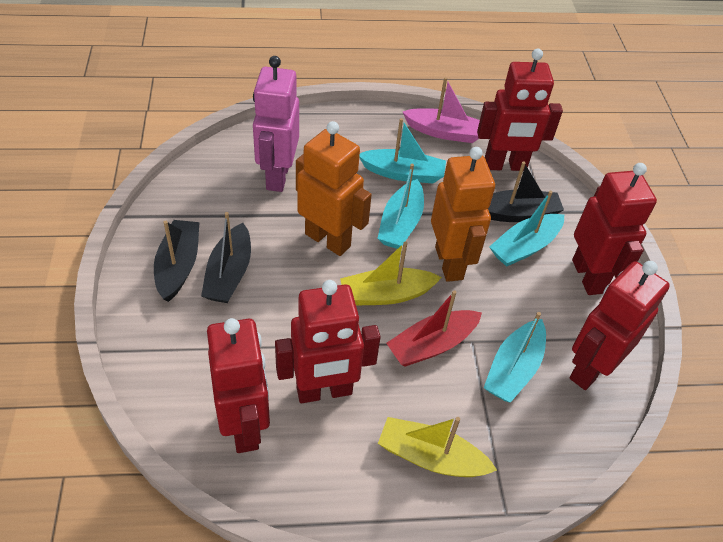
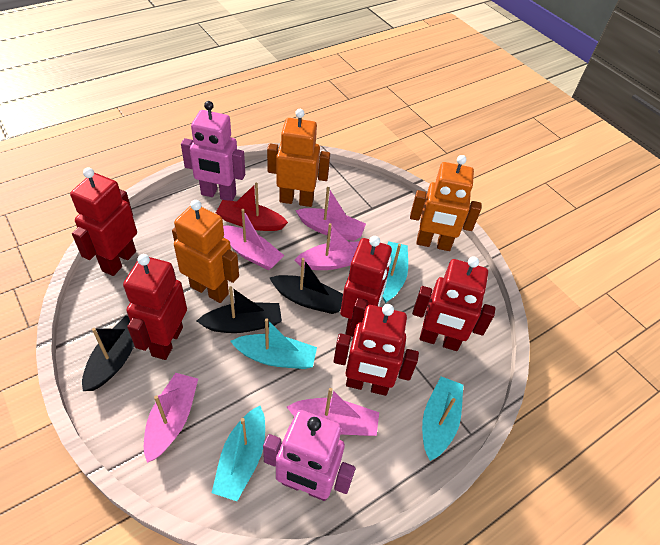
orange robot: 2 -> 3
pink boat: 1 -> 5
pink robot: 1 -> 2
yellow boat: 2 -> 0

